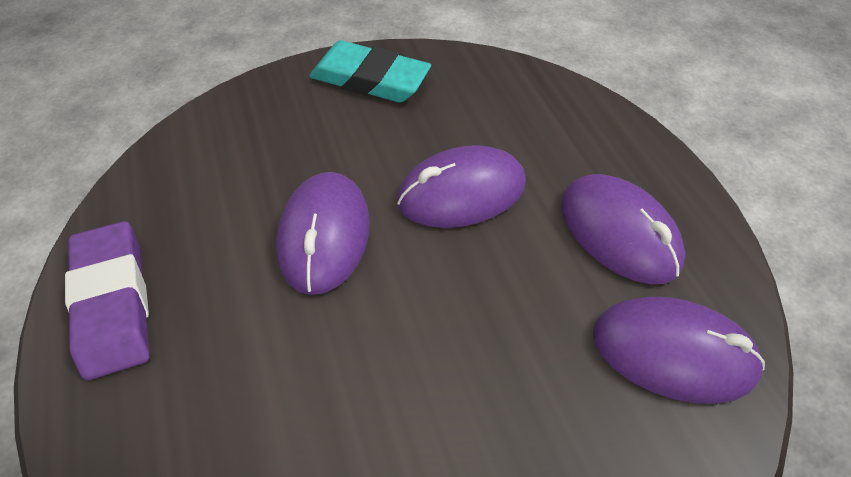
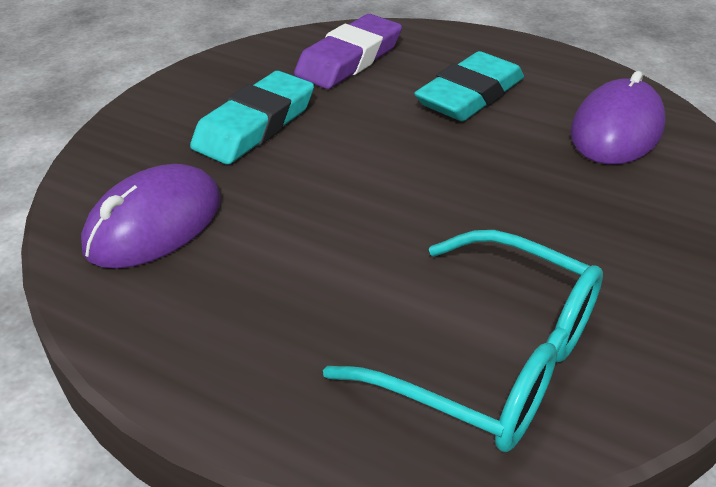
purple mouse: 4 -> 2
turquoise eraser: 1 -> 2
turquoise glasses: 0 -> 1

